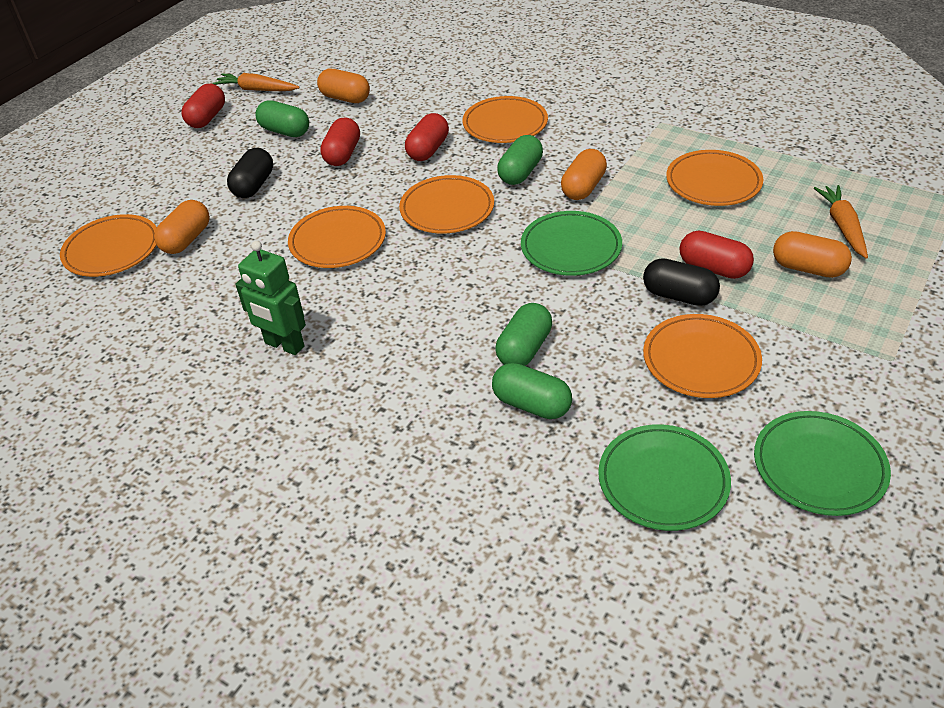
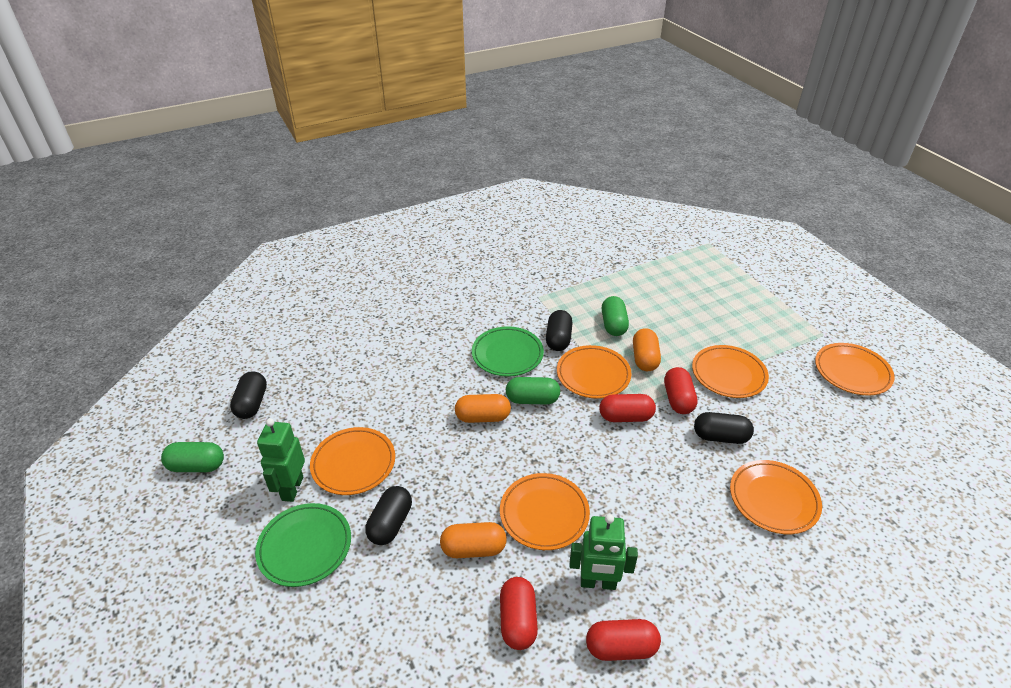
black capsule: 2 -> 4
green capsule: 4 -> 3
green plate: 3 -> 2
green robot: 1 -> 2
orange capsule: 4 -> 3
orange carrot: 2 -> 0

